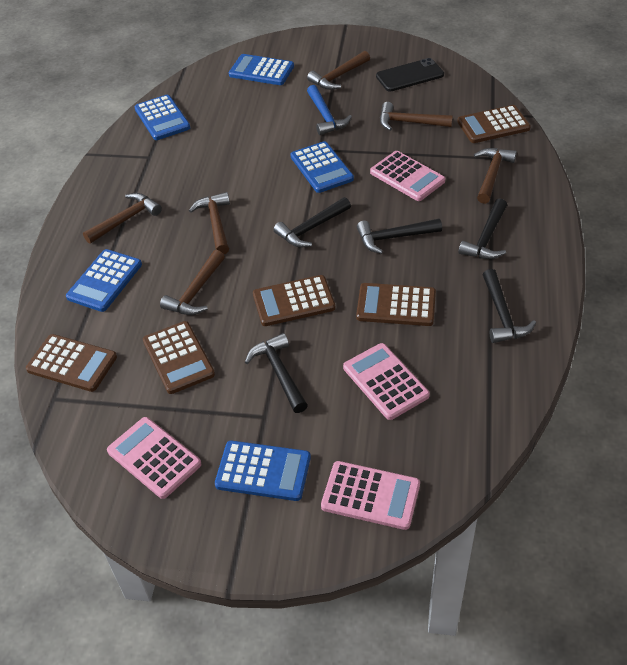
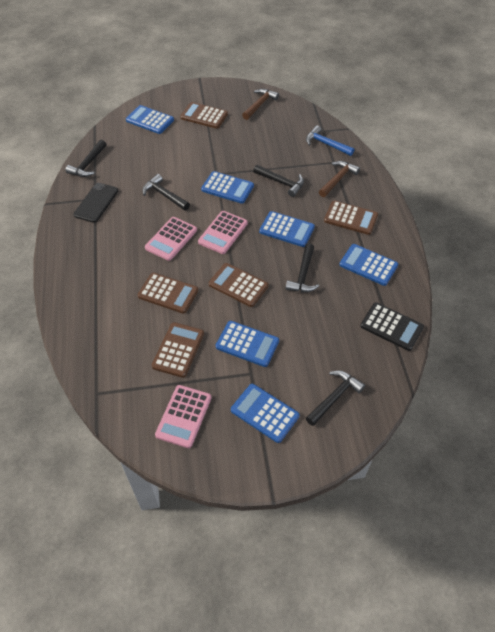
black calculator: 0 -> 1
blue calculator: 5 -> 6
brown hammer: 6 -> 2
pink calculator: 4 -> 3

